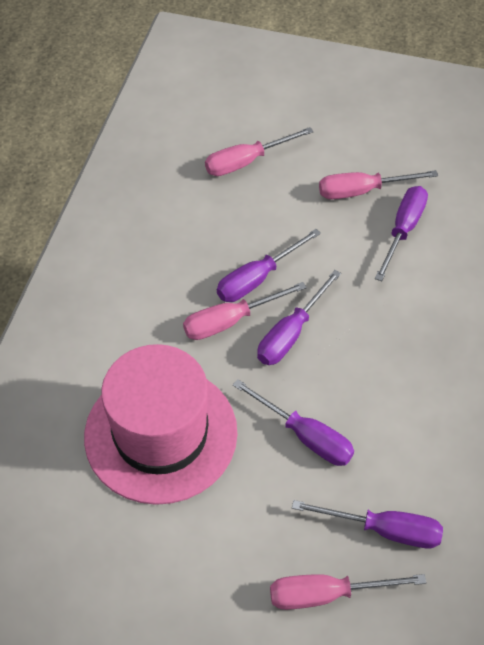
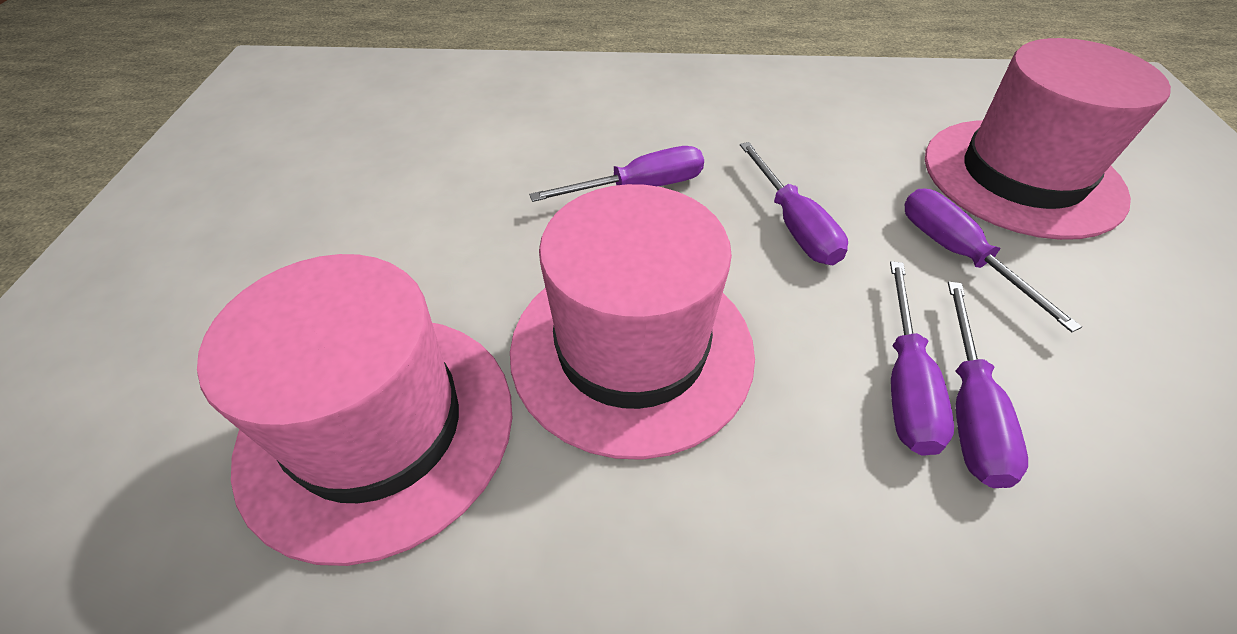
pink hat: 1 -> 3
pink screwdriver: 4 -> 0

